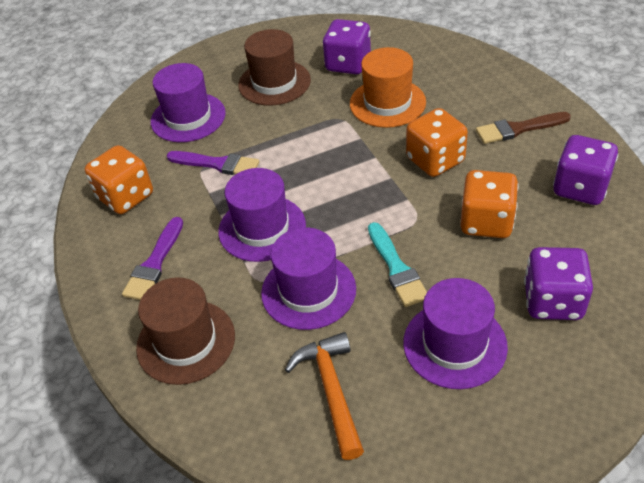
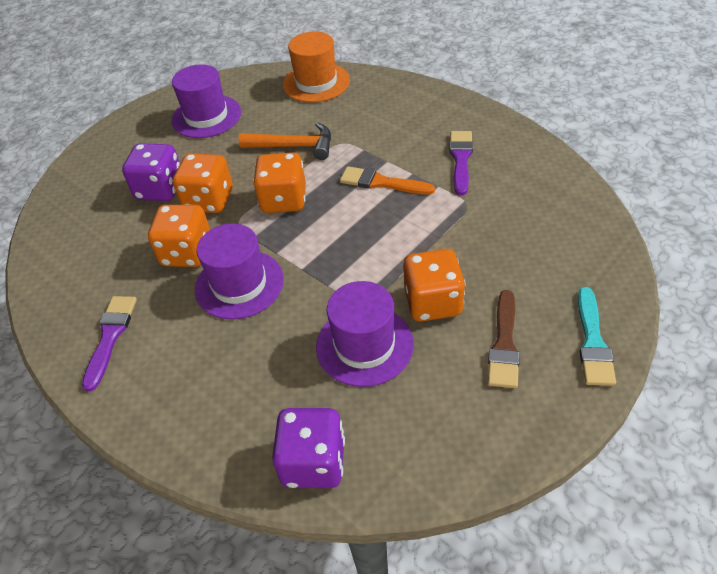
brown hat: 2 -> 0
orange brush: 0 -> 1
orange dice: 3 -> 4
purple dice: 3 -> 2
purple hat: 4 -> 3

